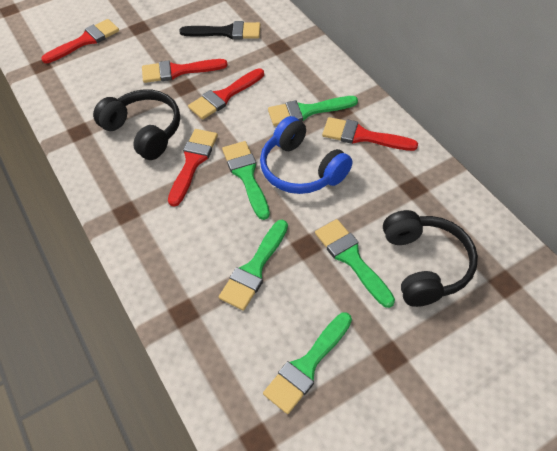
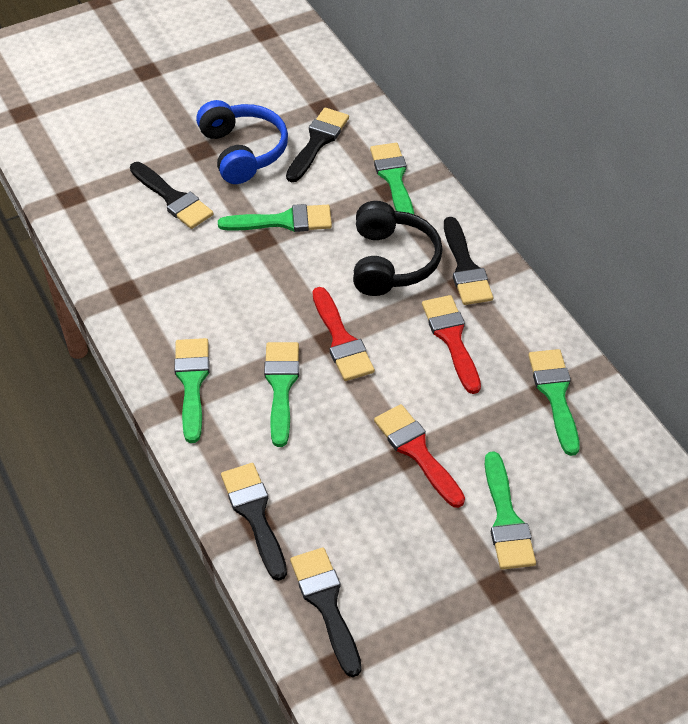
black brush: 1 -> 5
black headphones: 2 -> 1
green brush: 5 -> 6
red brush: 5 -> 3

